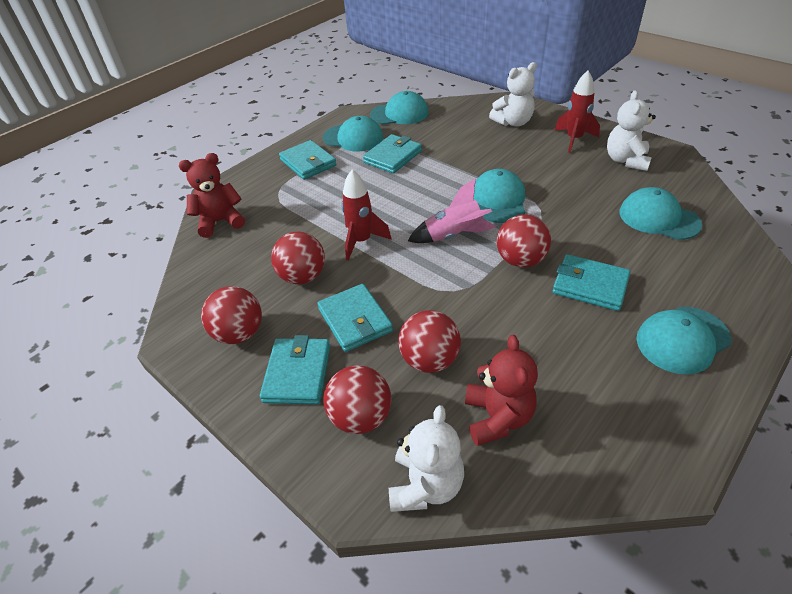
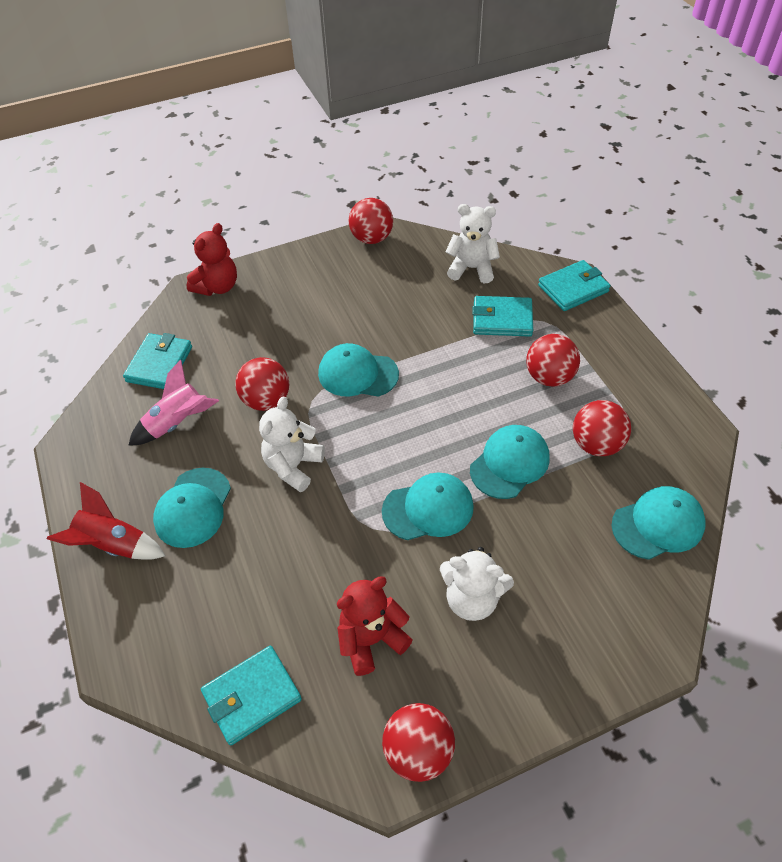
red rocket: 2 -> 1
turquoise wallet: 5 -> 4

